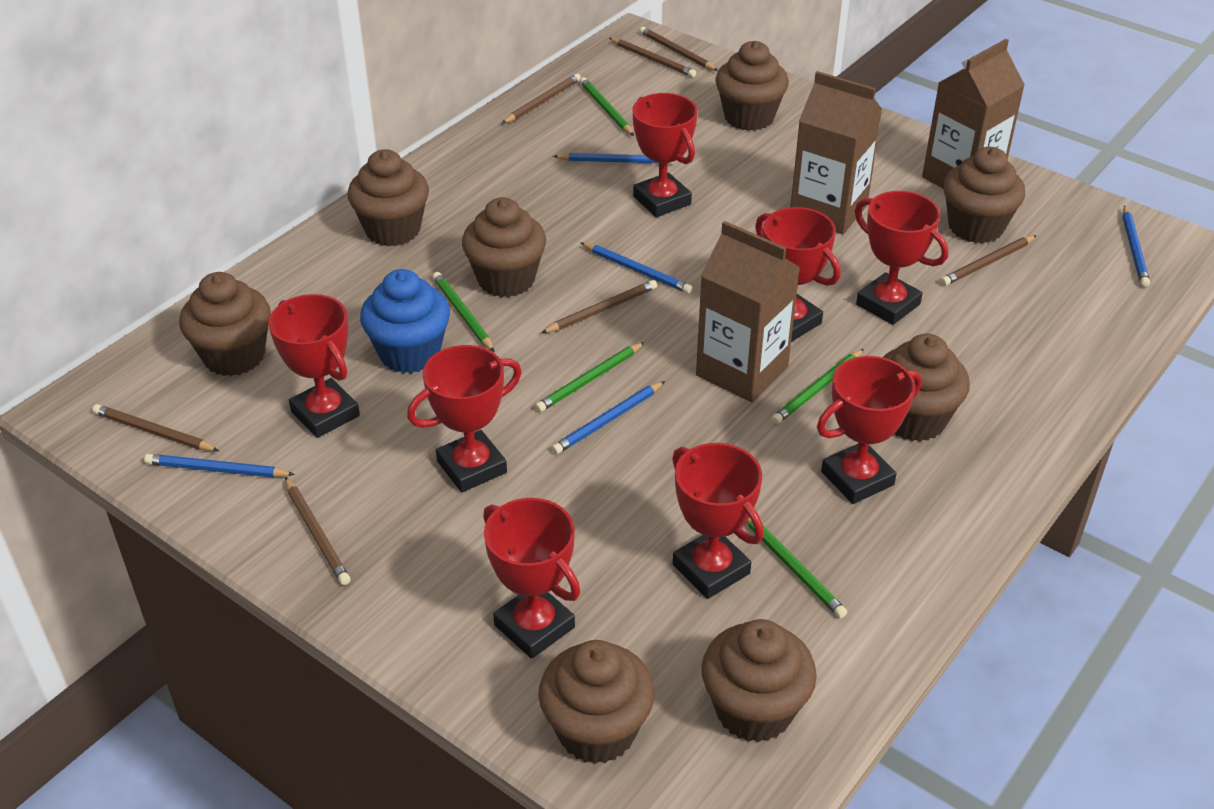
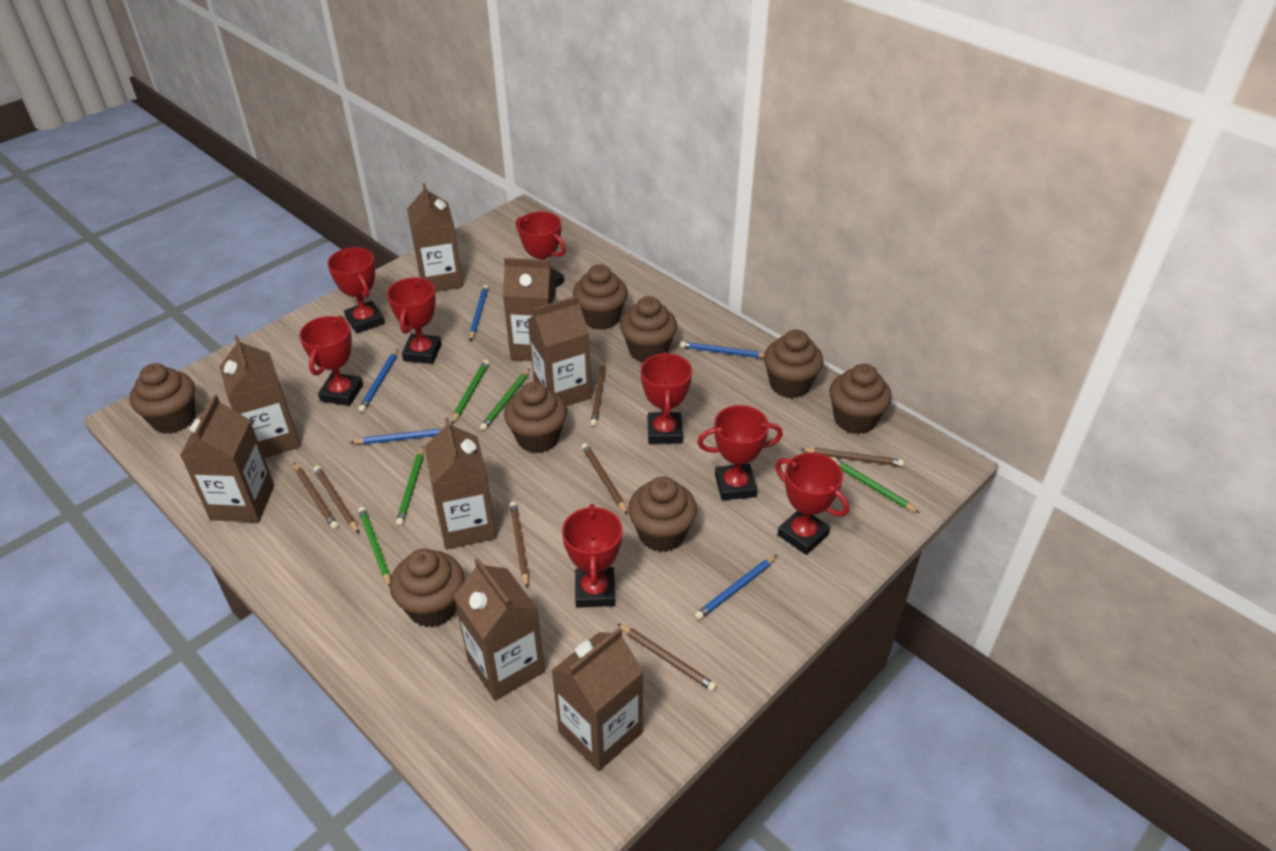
blue cupcake: 1 -> 0
brown carton: 3 -> 8

